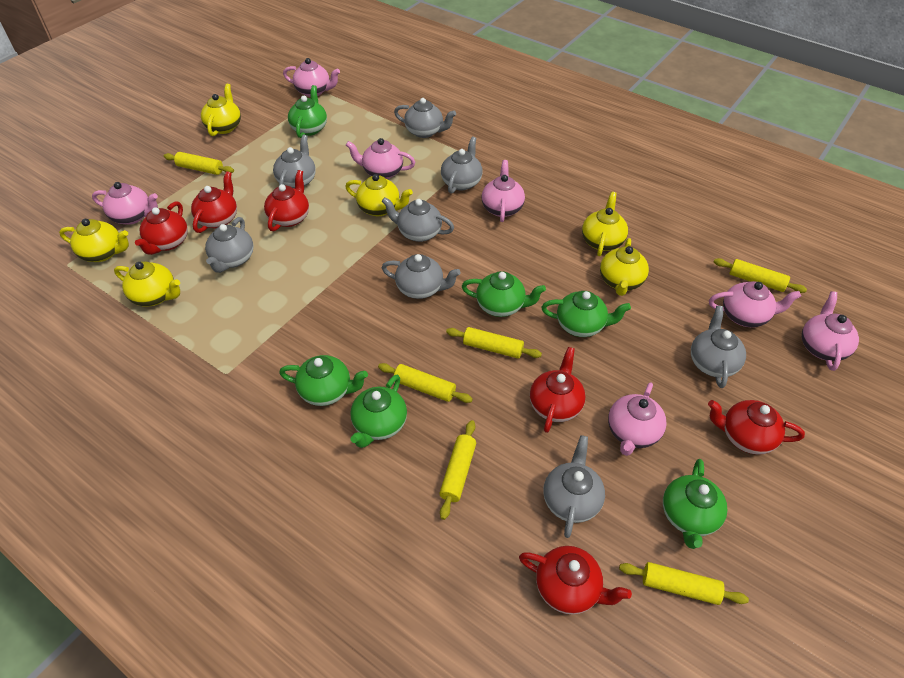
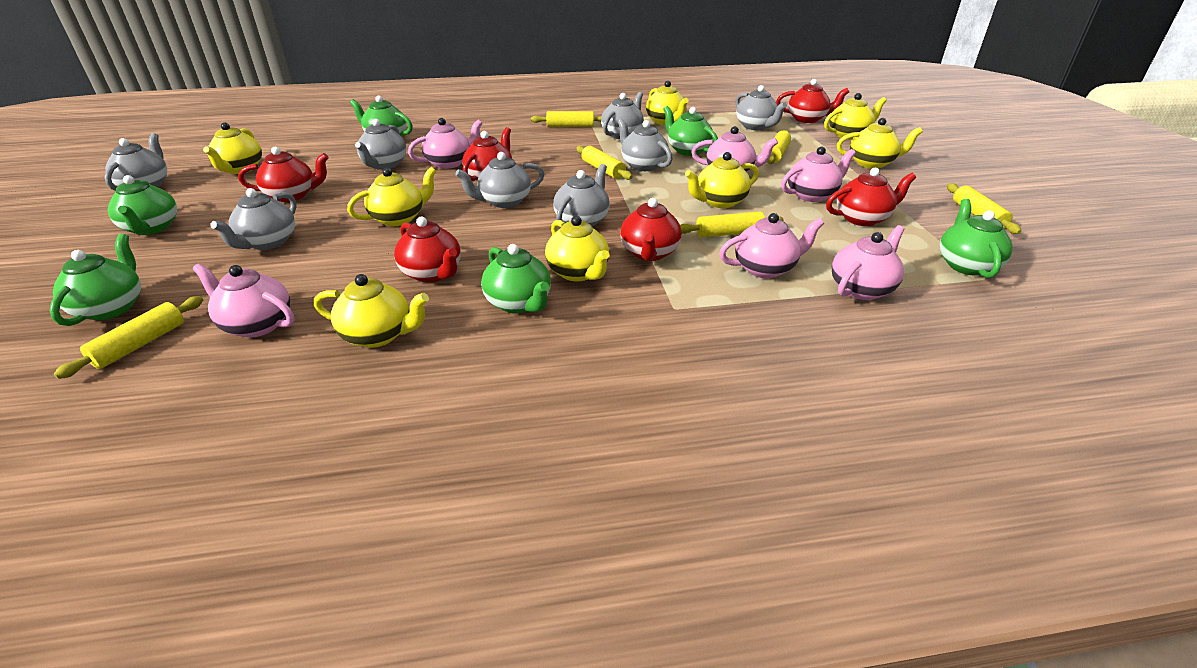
pink teapot: 7 -> 6
yellow teapot: 6 -> 8

